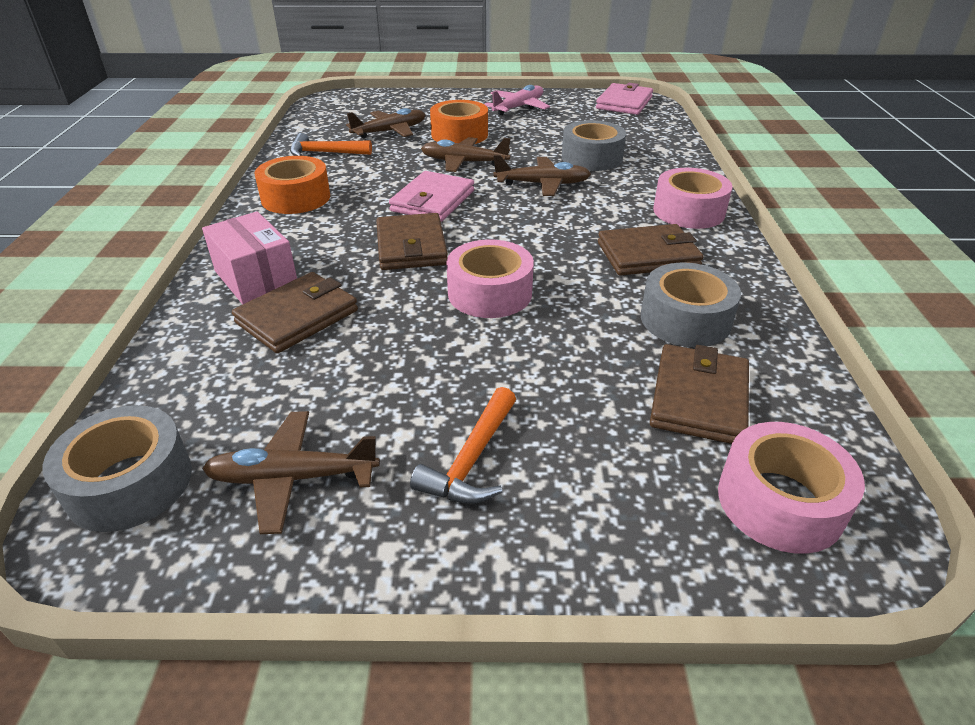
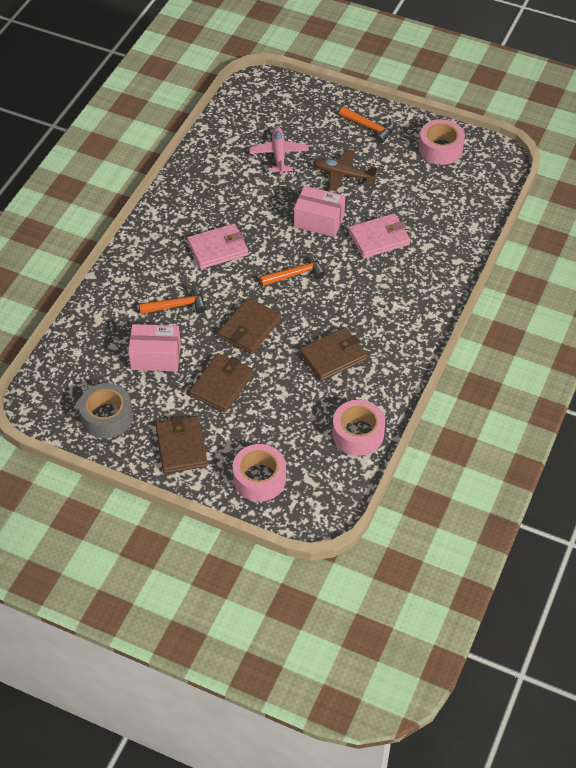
brown plane: 4 -> 1
grey tape: 3 -> 1
orange hammer: 2 -> 3
orange tape: 2 -> 0
pink box: 1 -> 2

